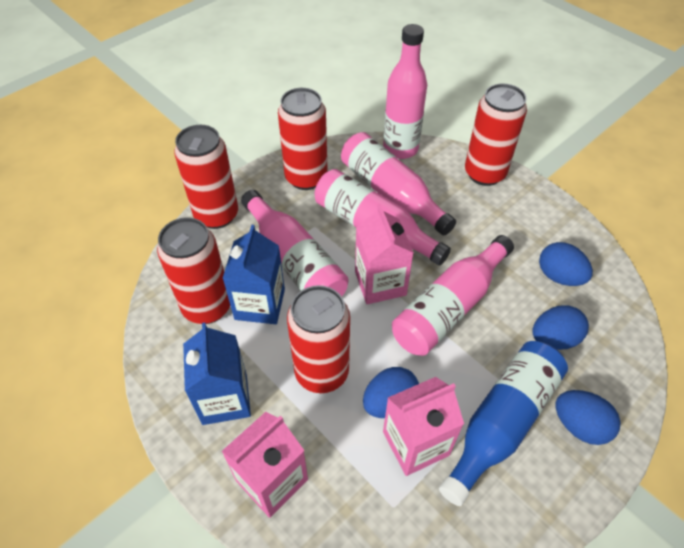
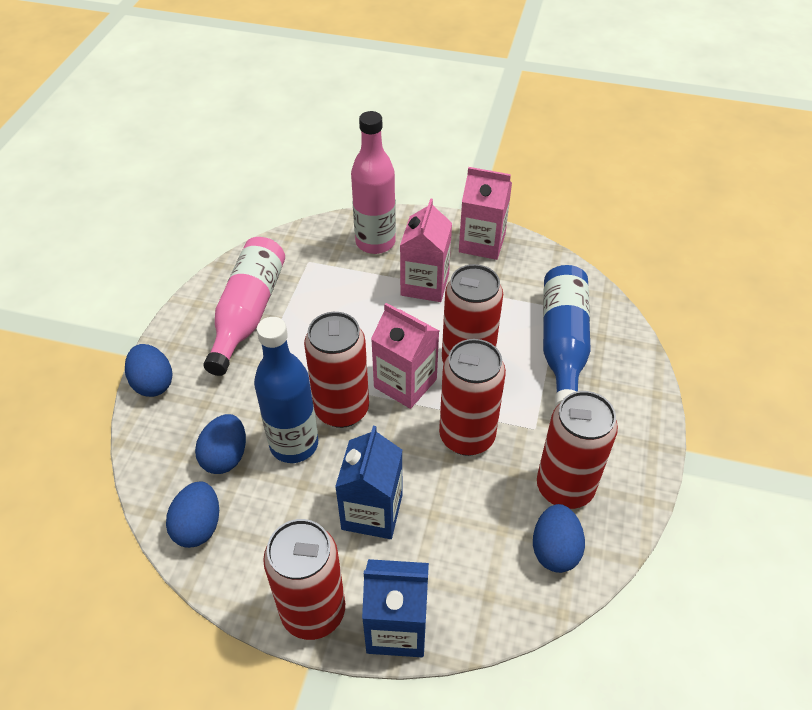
blue bottle: 1 -> 2
pink bottle: 5 -> 2

